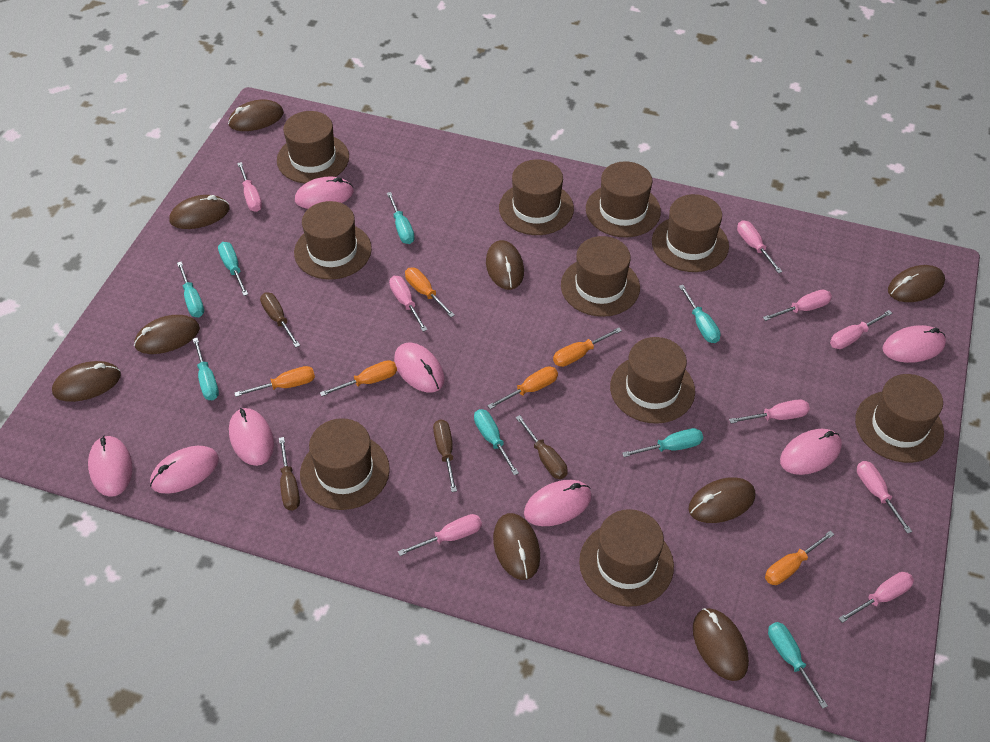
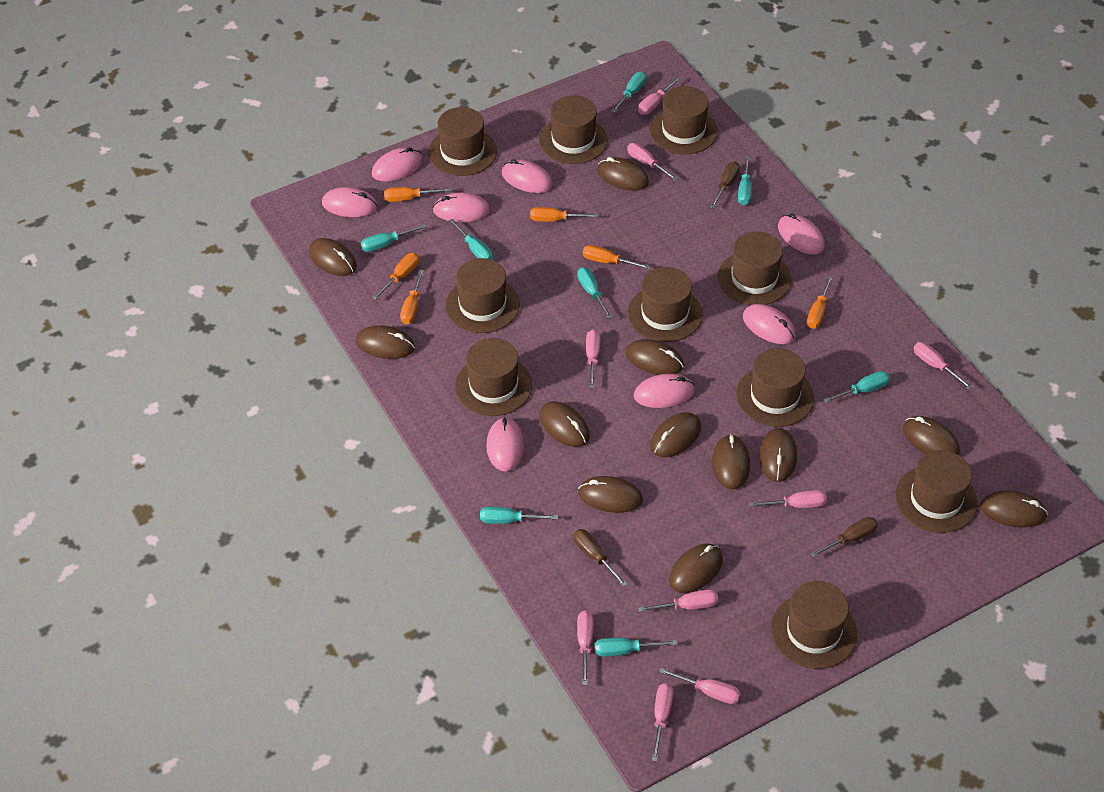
brown mouse: 9 -> 12
brown screwdriver: 4 -> 3

